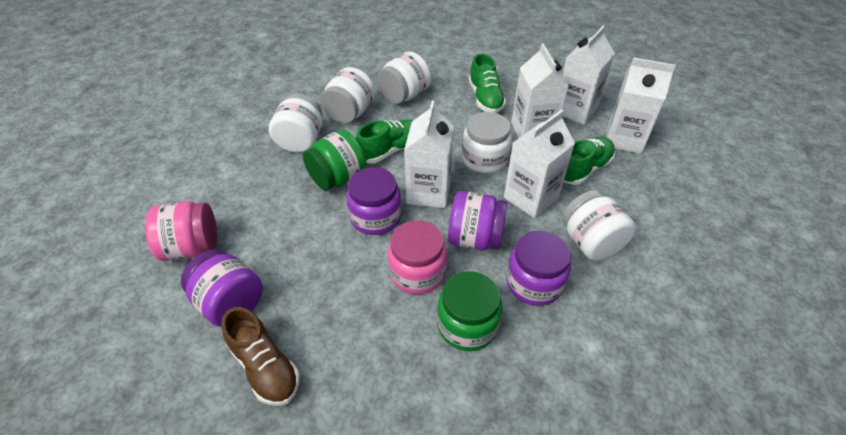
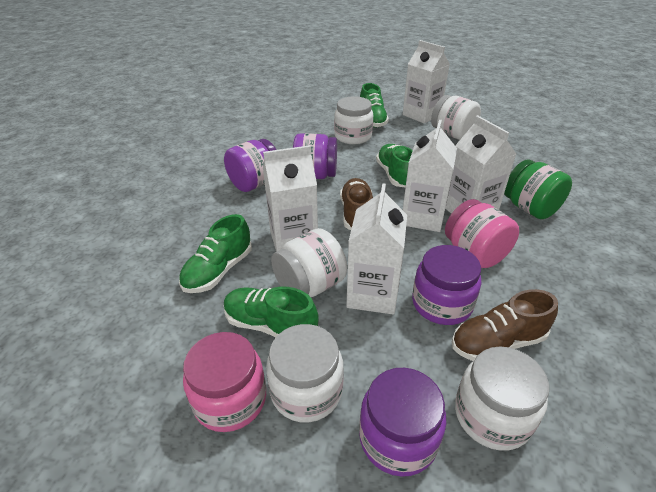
brown shoe: 1 -> 2
green jar: 2 -> 1
green shoe: 3 -> 4

